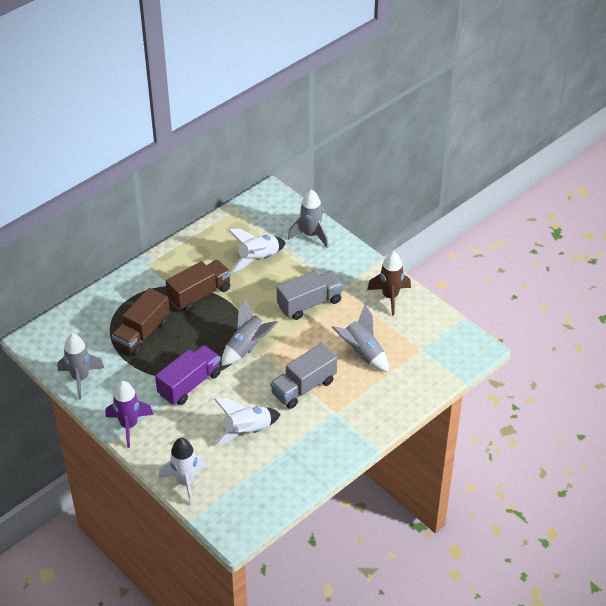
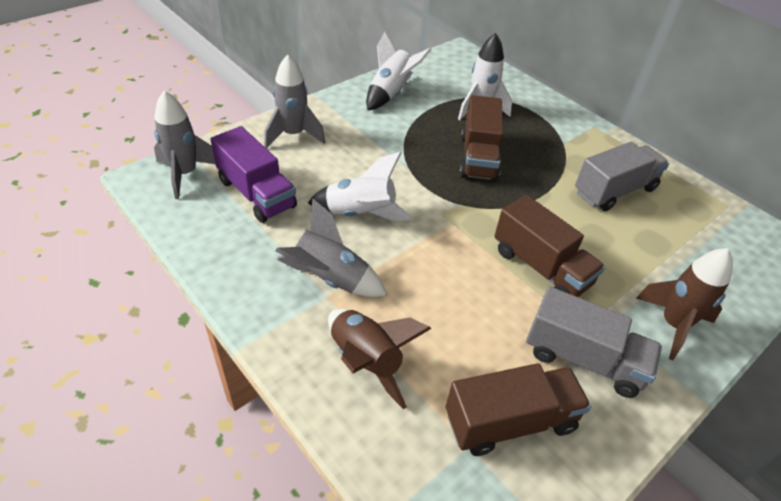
brown rocket: 1 -> 2
brown truck: 2 -> 3
grey rocket: 4 -> 3
purple rocket: 1 -> 0

